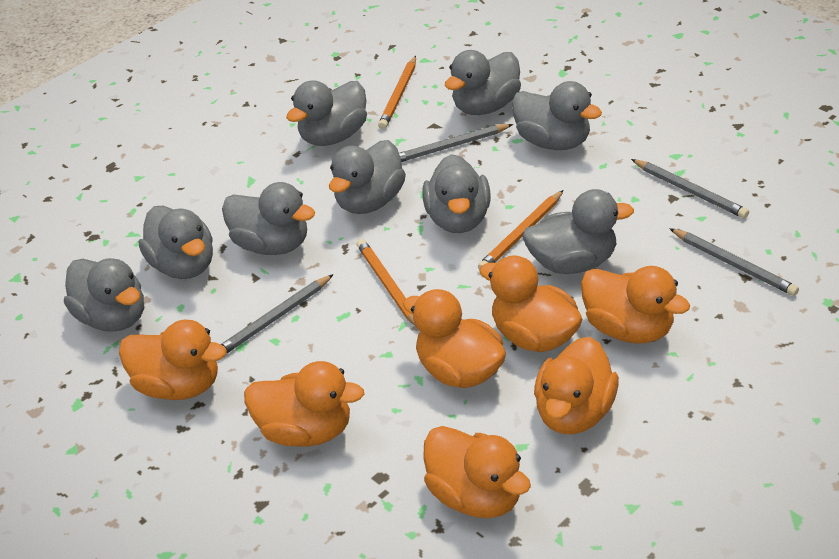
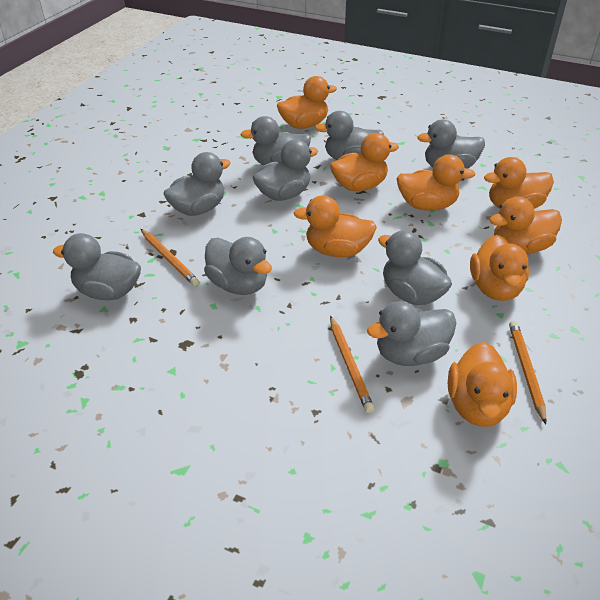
grey pencil: 4 -> 0
orange duck: 7 -> 8

